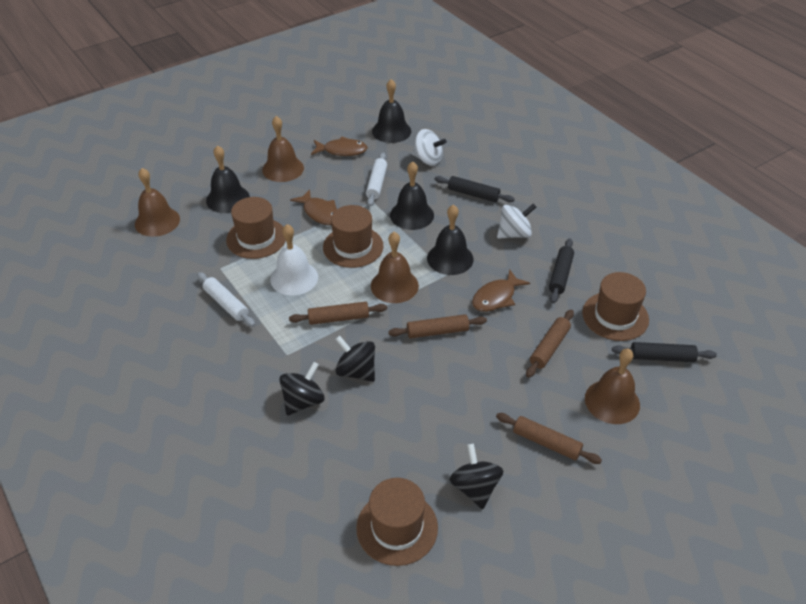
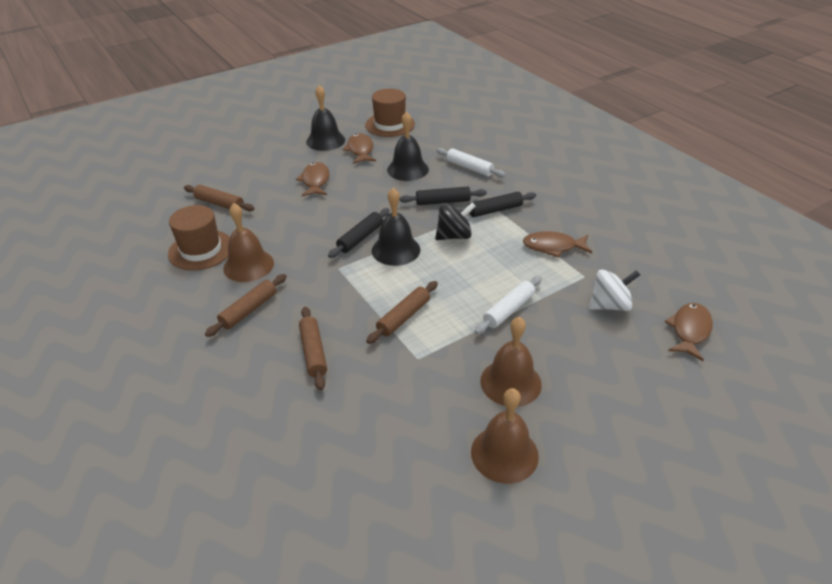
black bell: 4 -> 3
black spinning top: 3 -> 1
brown bell: 4 -> 3
brown fish: 3 -> 4
brown hat: 4 -> 2
white bell: 1 -> 0
white spinning top: 2 -> 1

